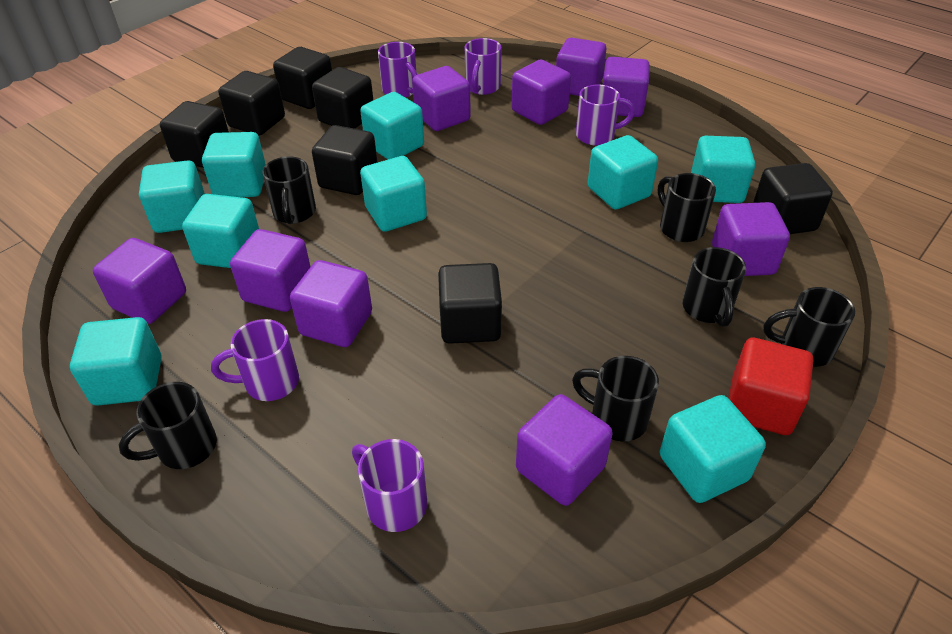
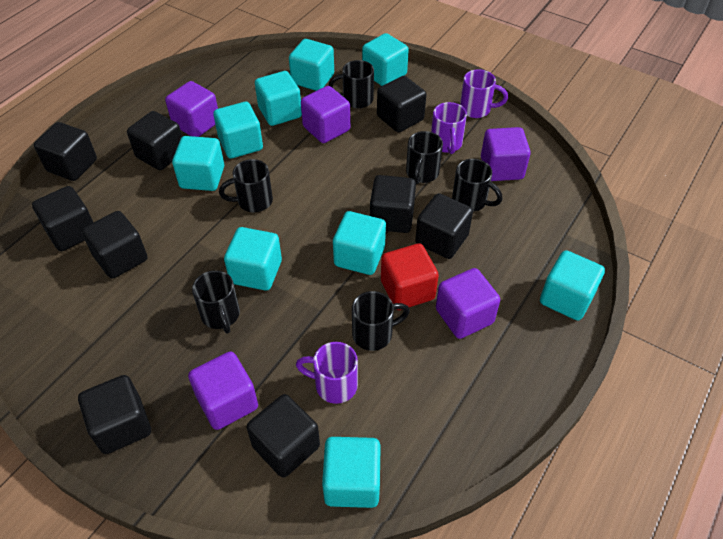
black cube: 7 -> 9
purple cube: 9 -> 5
purple mug: 5 -> 3

